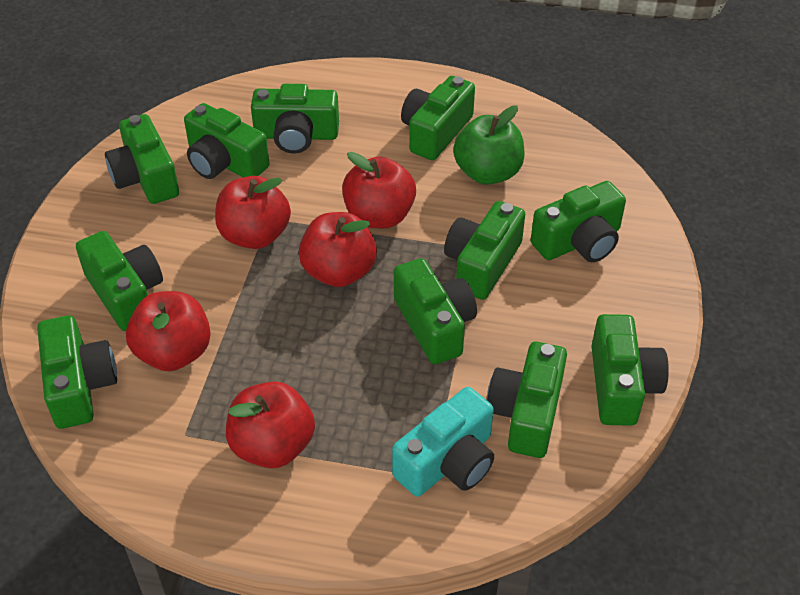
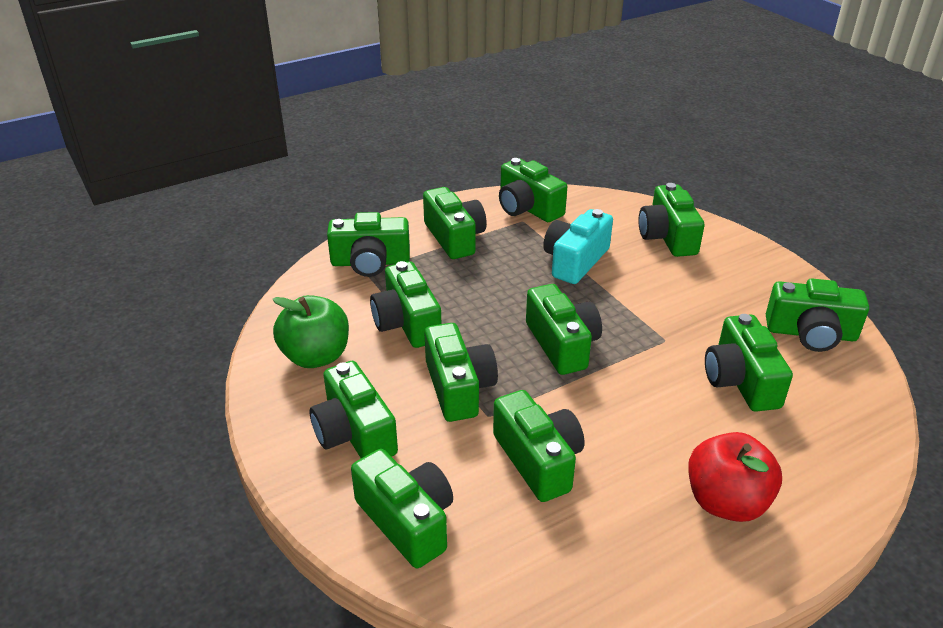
green camera: 11 -> 12
red apple: 5 -> 1

